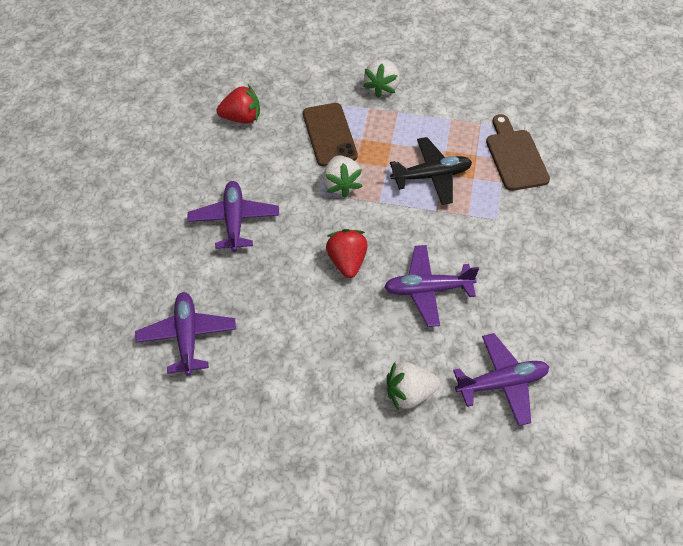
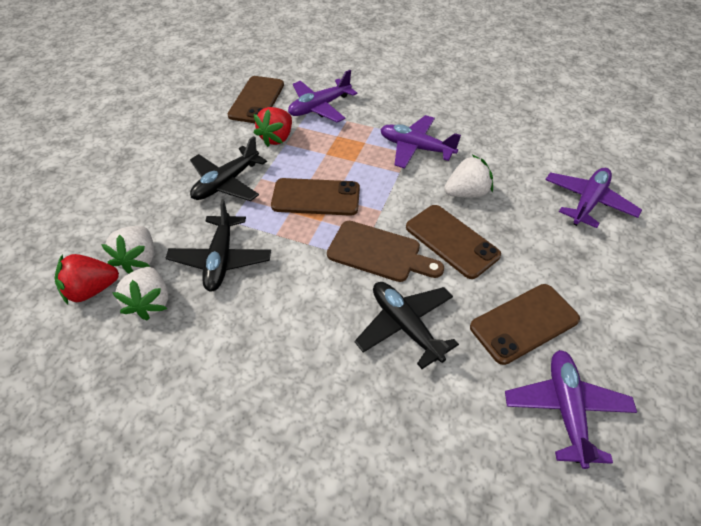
black plane: 1 -> 3
brown phone: 1 -> 4

